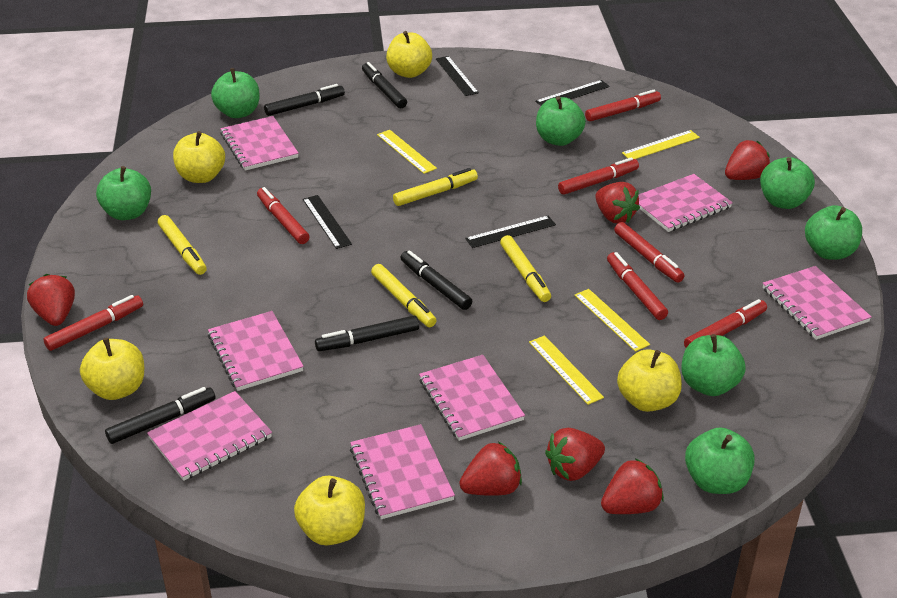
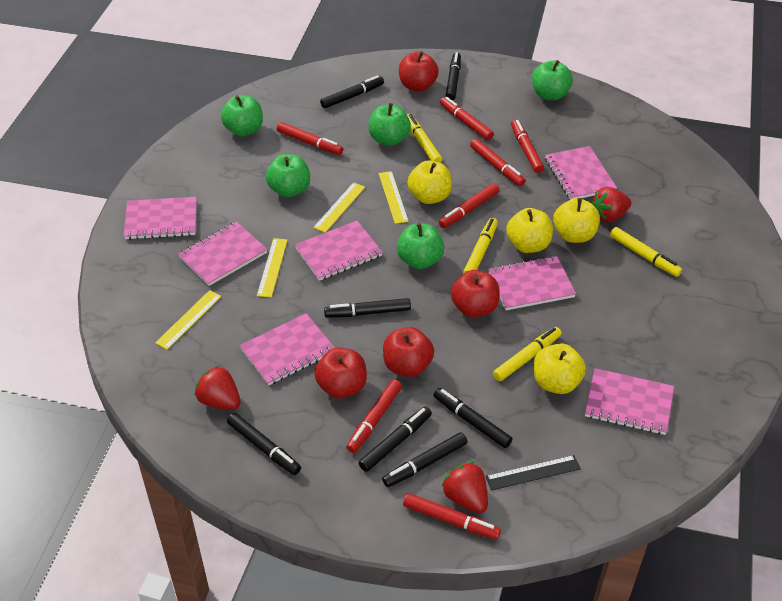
black marker: 5 -> 7
black ruler: 4 -> 1
green apple: 7 -> 5
red apple: 0 -> 4
red strawberry: 6 -> 3
yellow apple: 5 -> 4

